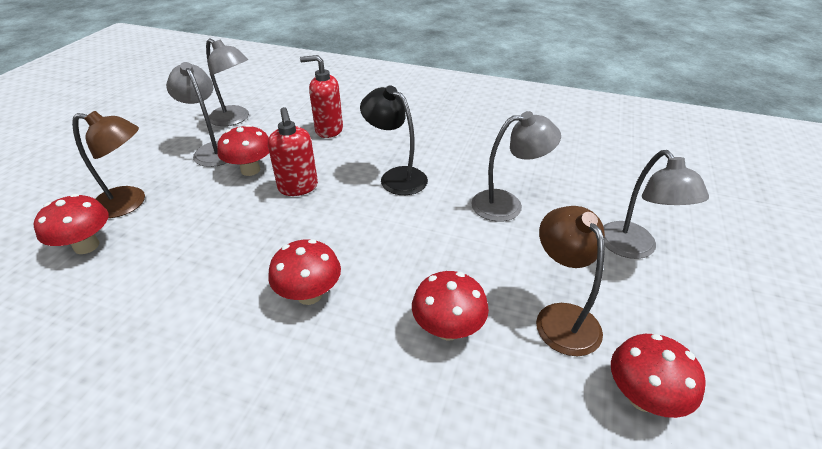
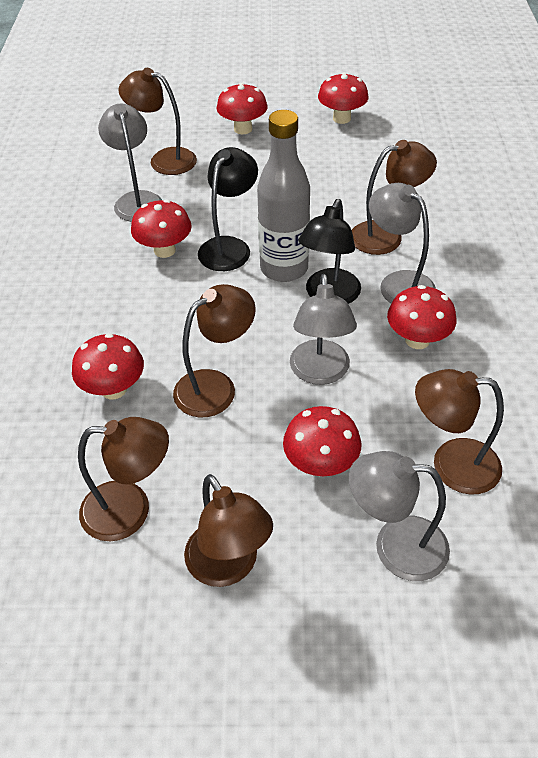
black lamp: 1 -> 2
brown lamp: 2 -> 6
grey bottle: 0 -> 1
red mushroom: 5 -> 6
red soap dispenser: 2 -> 0

